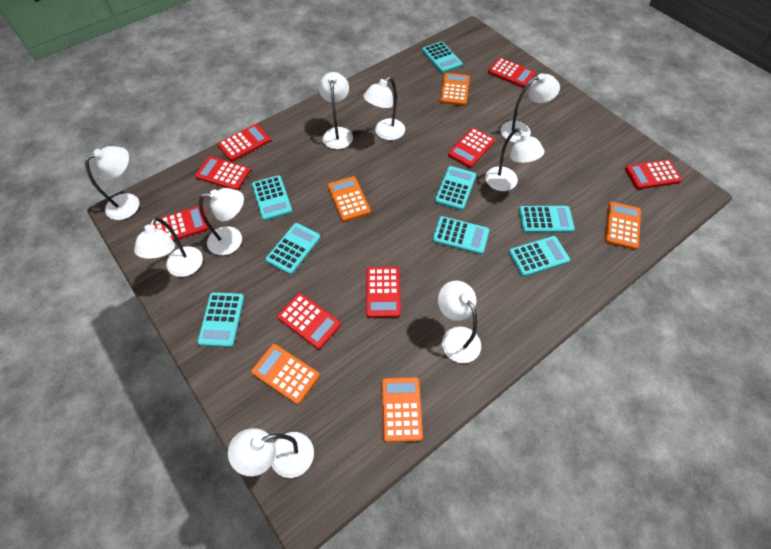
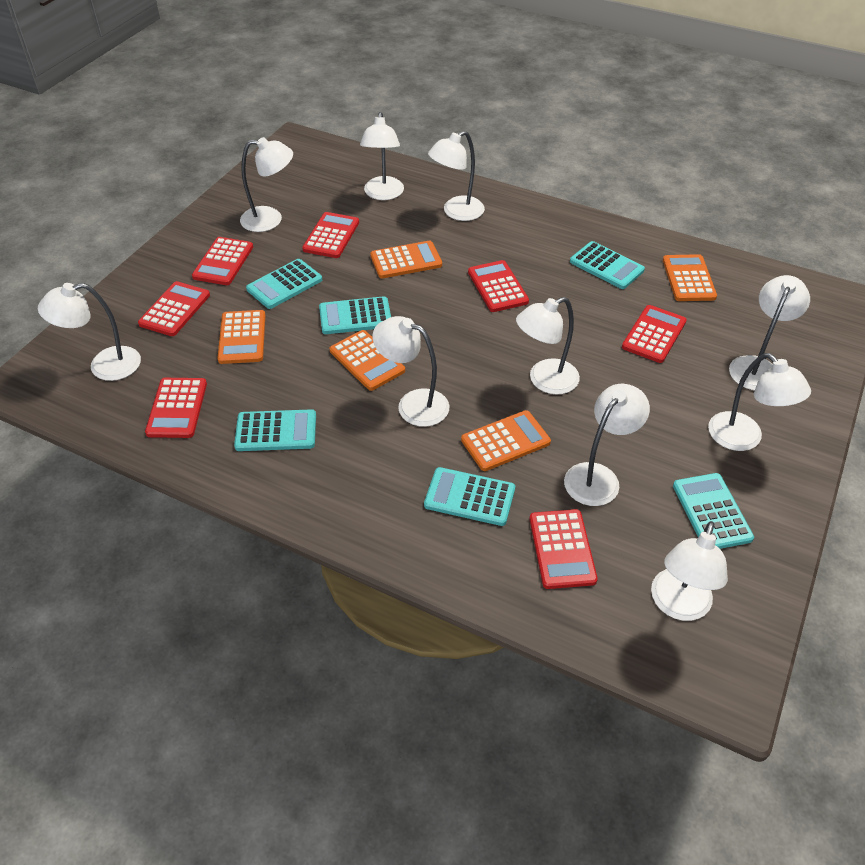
red calculator: 8 -> 7
turquoise calculator: 8 -> 6
white lamp: 9 -> 10

